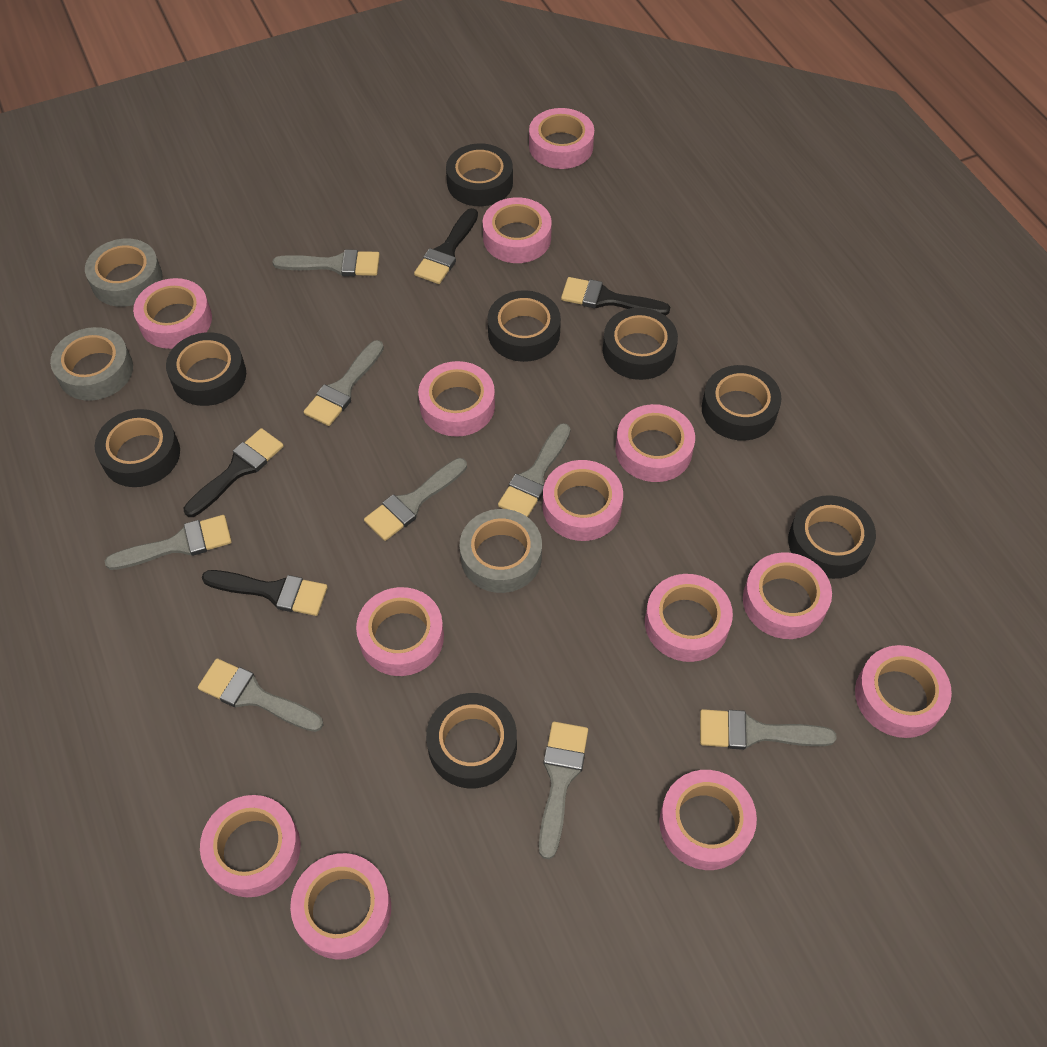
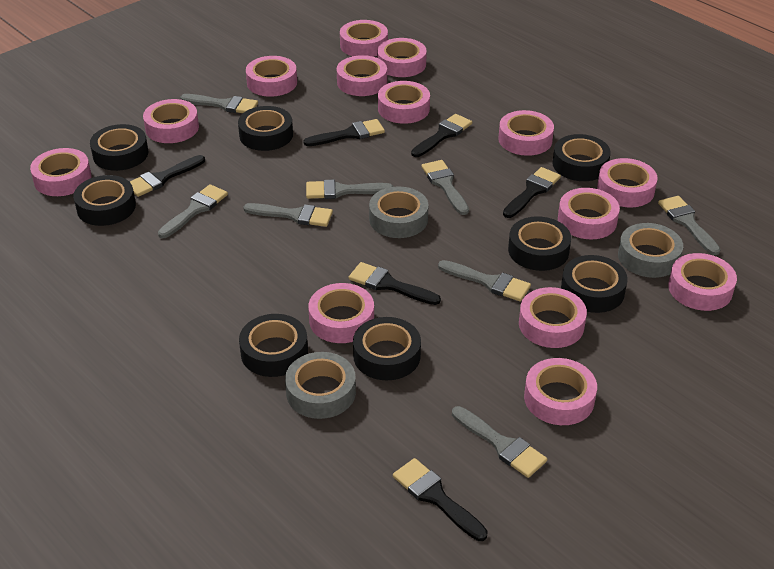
black brush: 4 -> 6
pink tape: 13 -> 14

